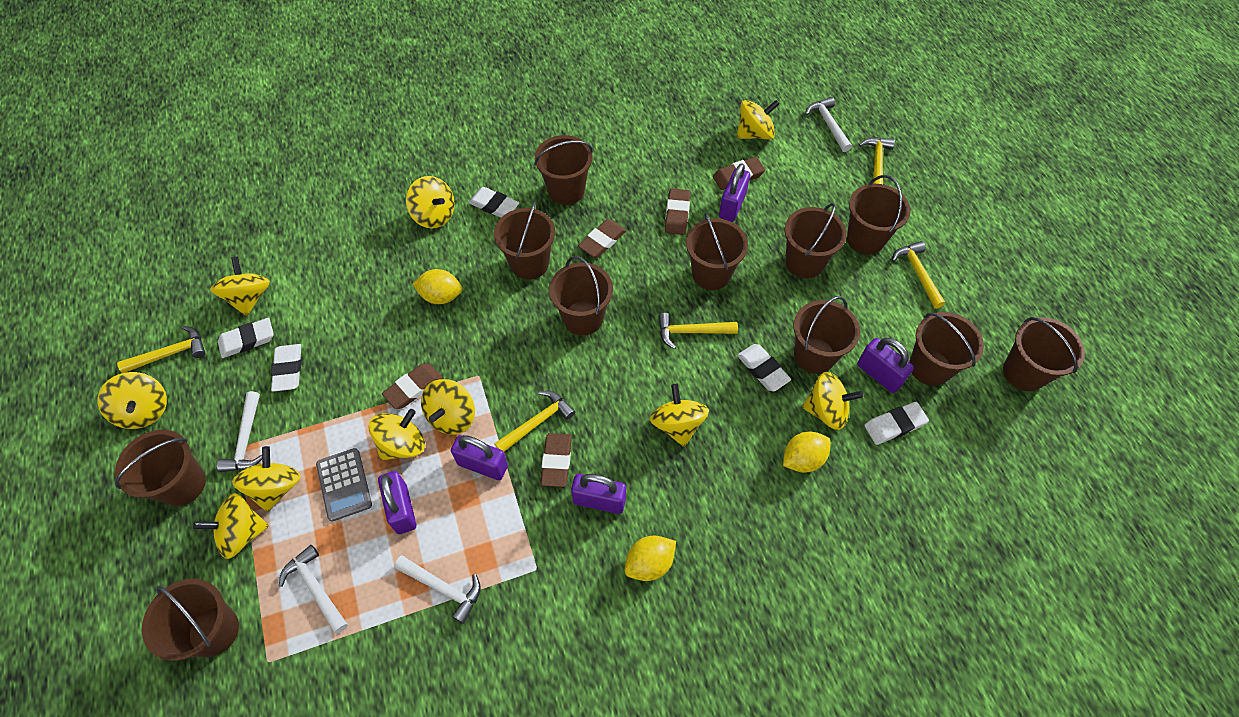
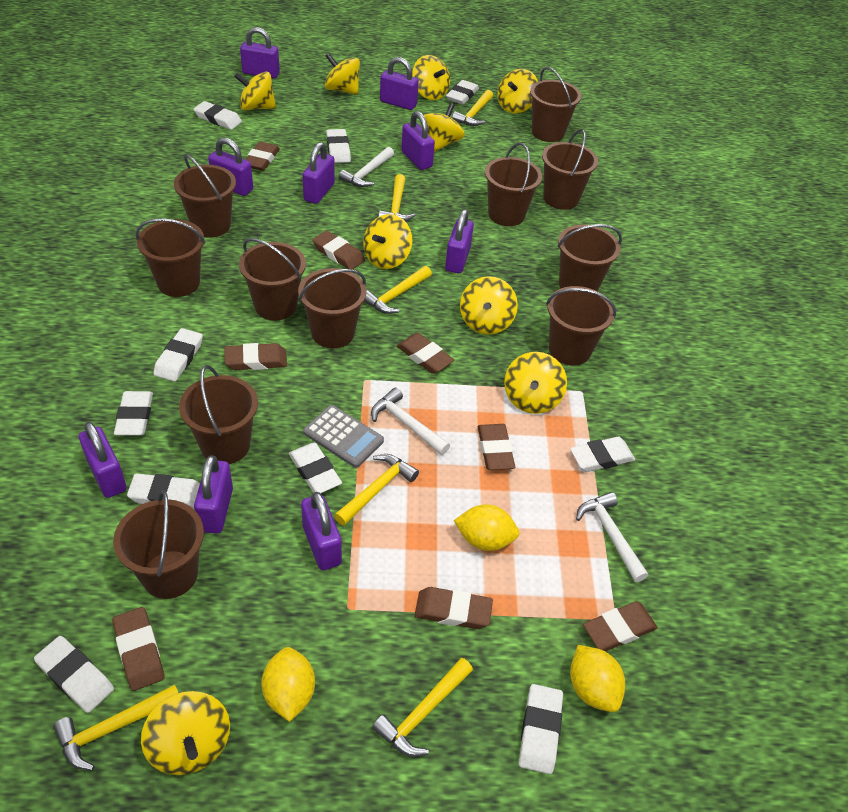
brown eraser: 5 -> 8
purple padlock: 5 -> 9
white eraser: 5 -> 10
white hammer: 4 -> 3
yellow hammer: 5 -> 6
yellow spinning top: 10 -> 9

